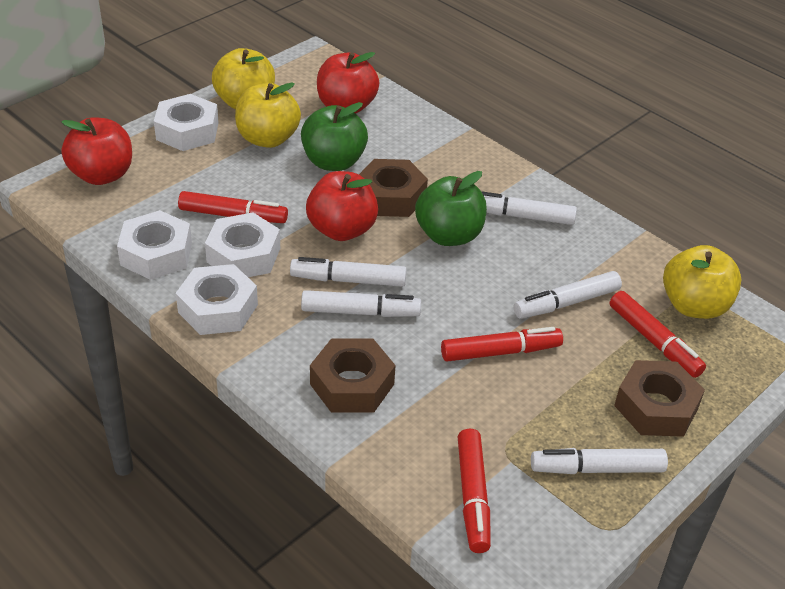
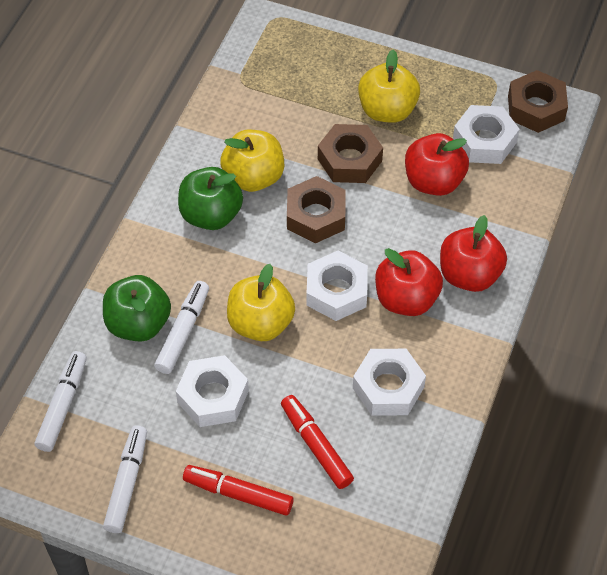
red marker: 4 -> 2
white marker: 5 -> 3

